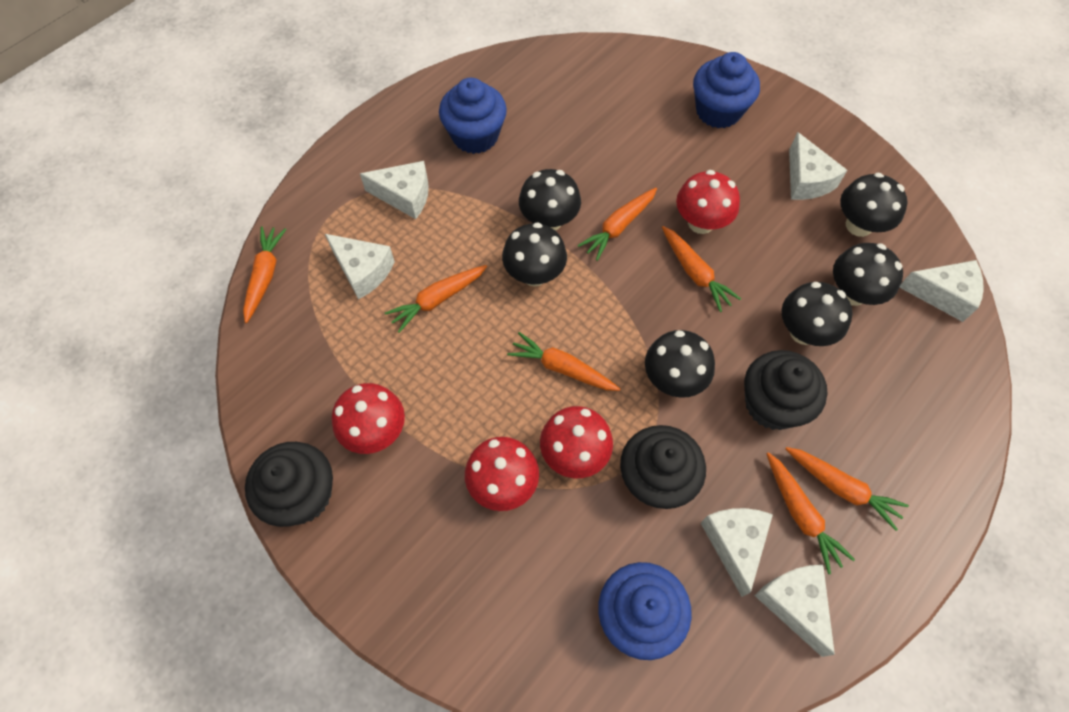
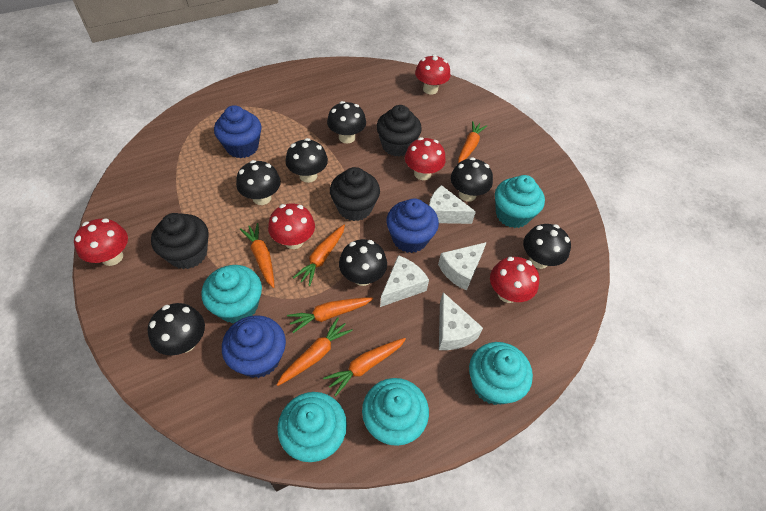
black mushroom: 6 -> 7
orange carrot: 7 -> 6
red mushroom: 4 -> 5
turquoise cupcake: 0 -> 5
white cheese: 6 -> 4

